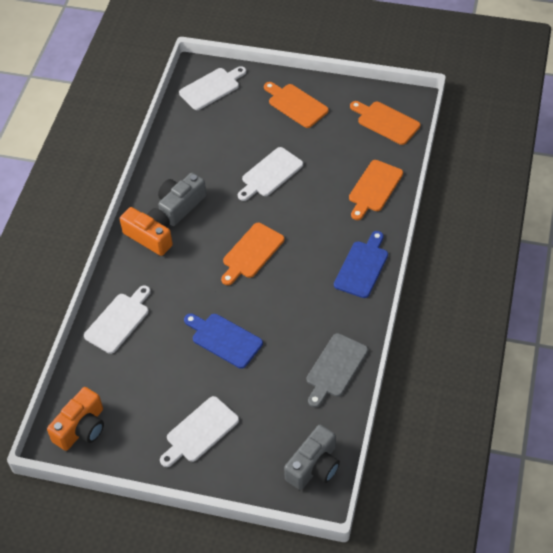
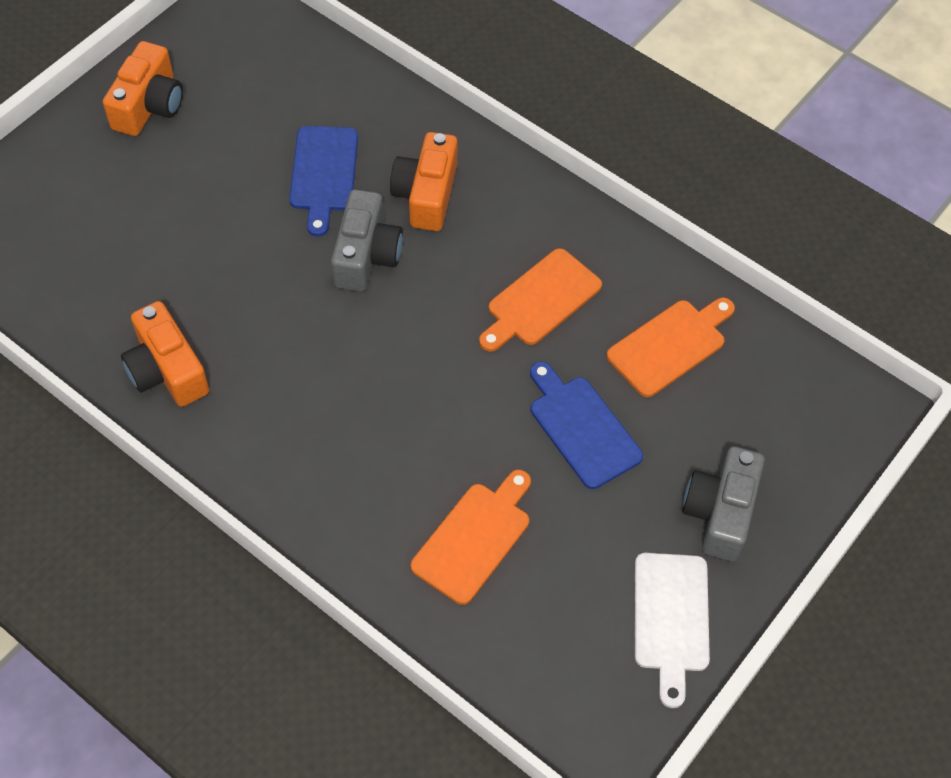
grey cutting board: 1 -> 0
orange camera: 2 -> 3
orange cutting board: 4 -> 3
white cutting board: 4 -> 1

